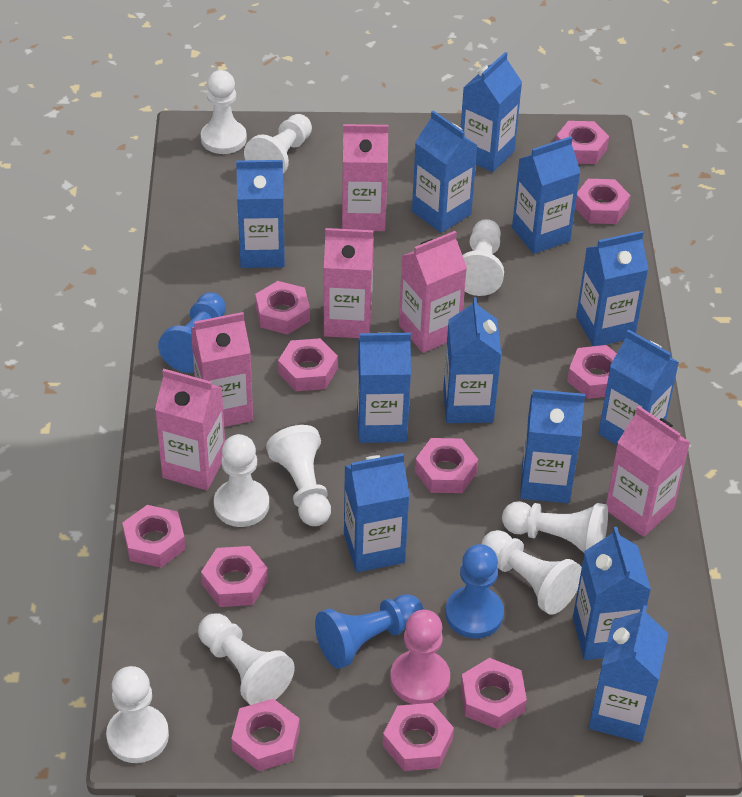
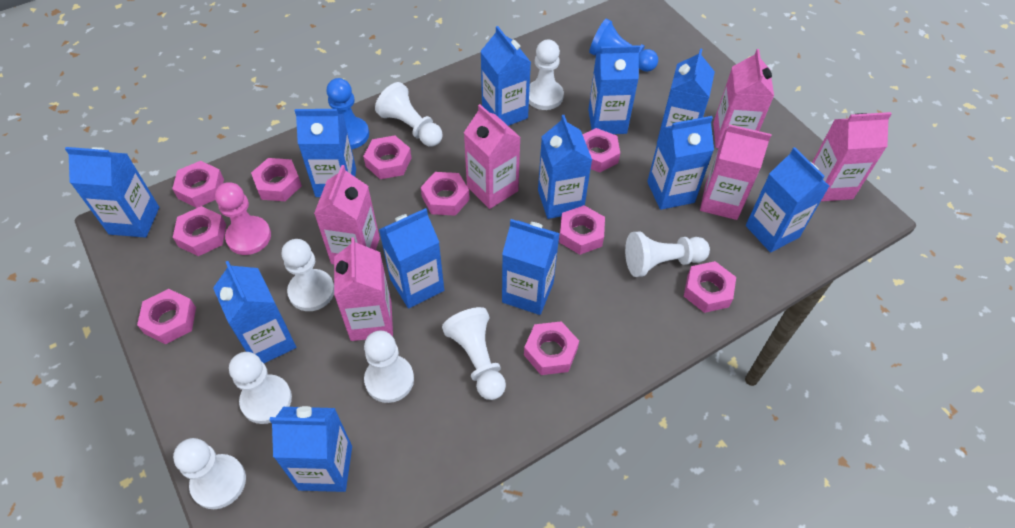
blue pawn: 3 -> 2
pink nut: 11 -> 10
white pawn: 9 -> 8

